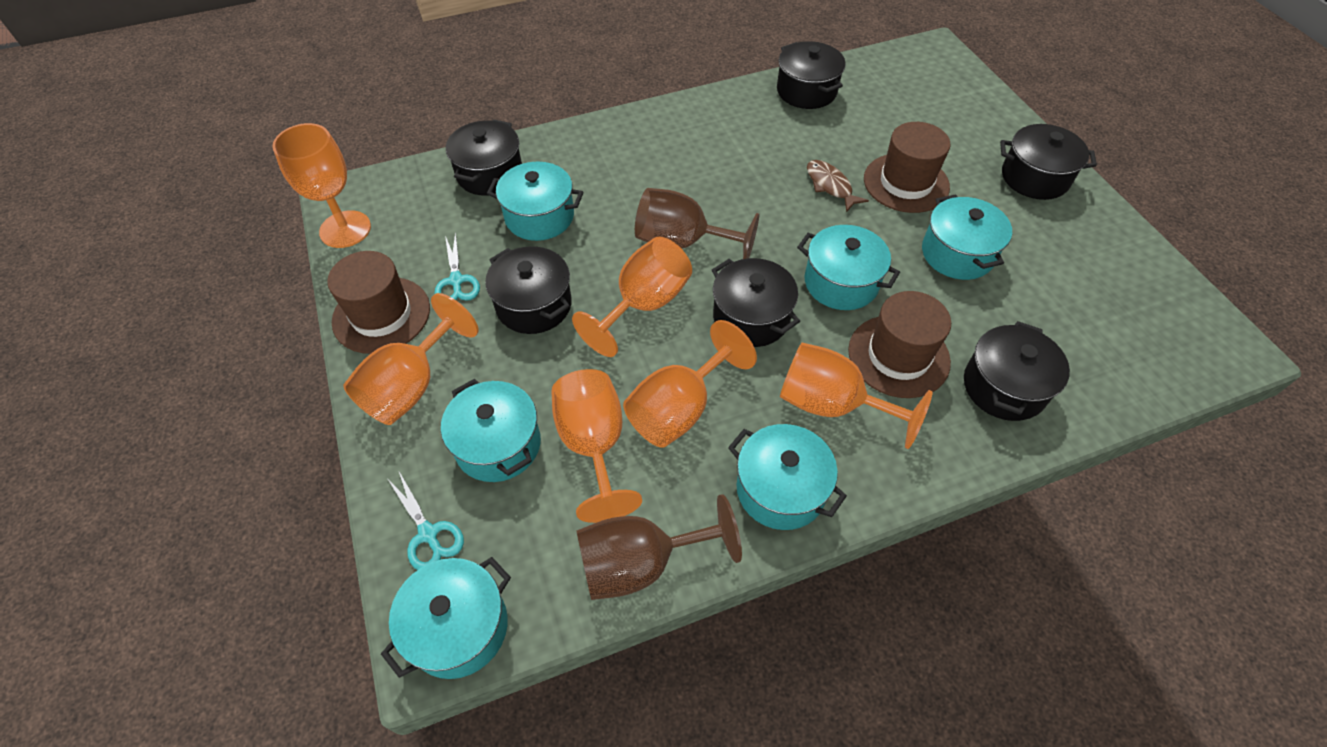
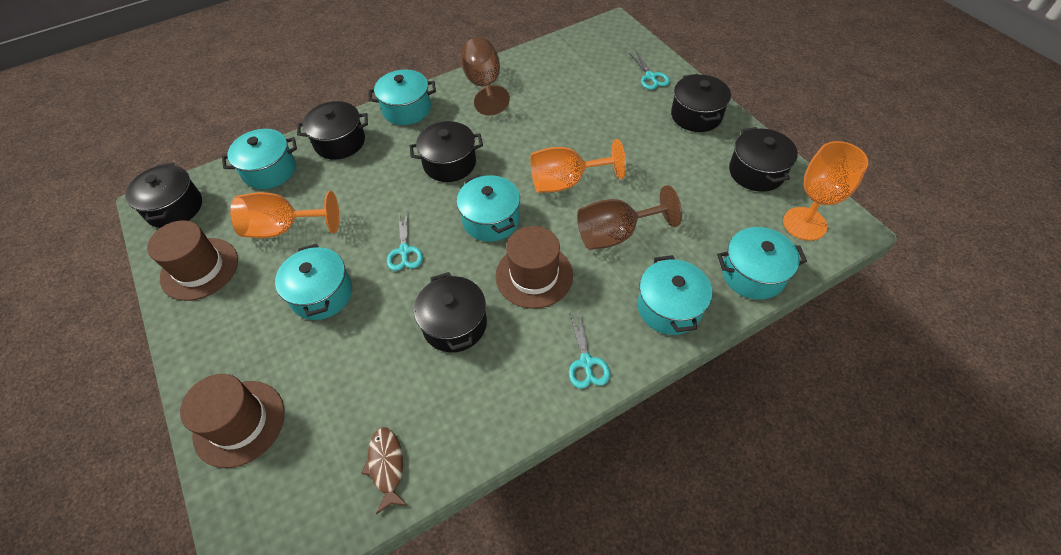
orange goblet: 6 -> 3
turquoise scissors: 2 -> 3

